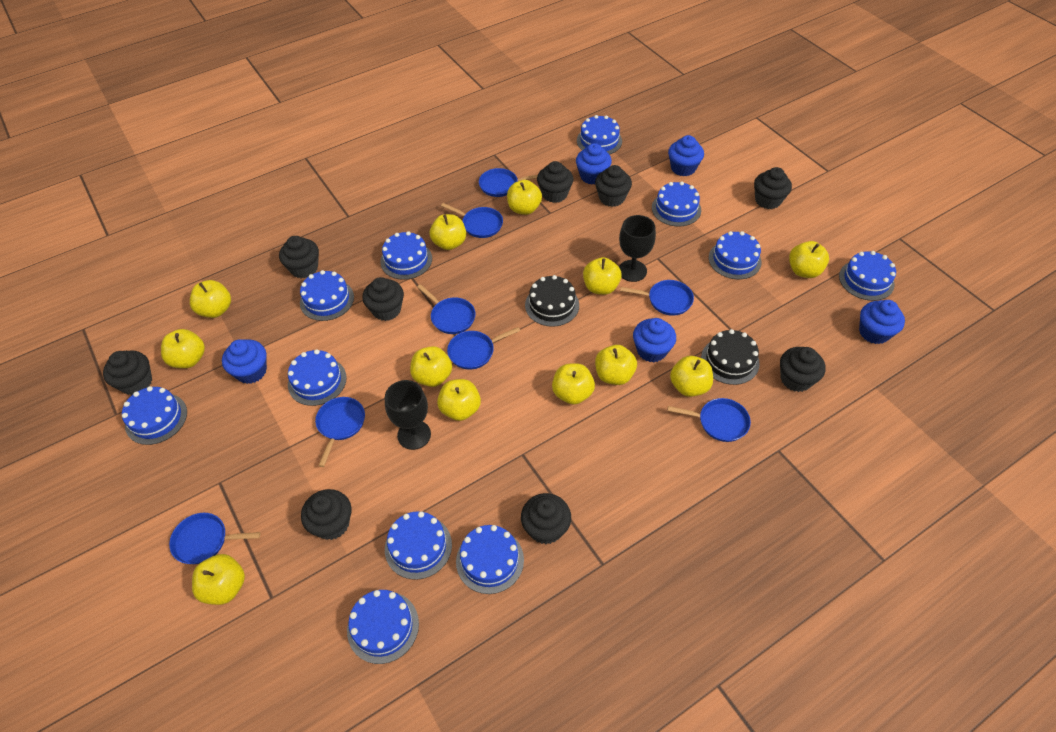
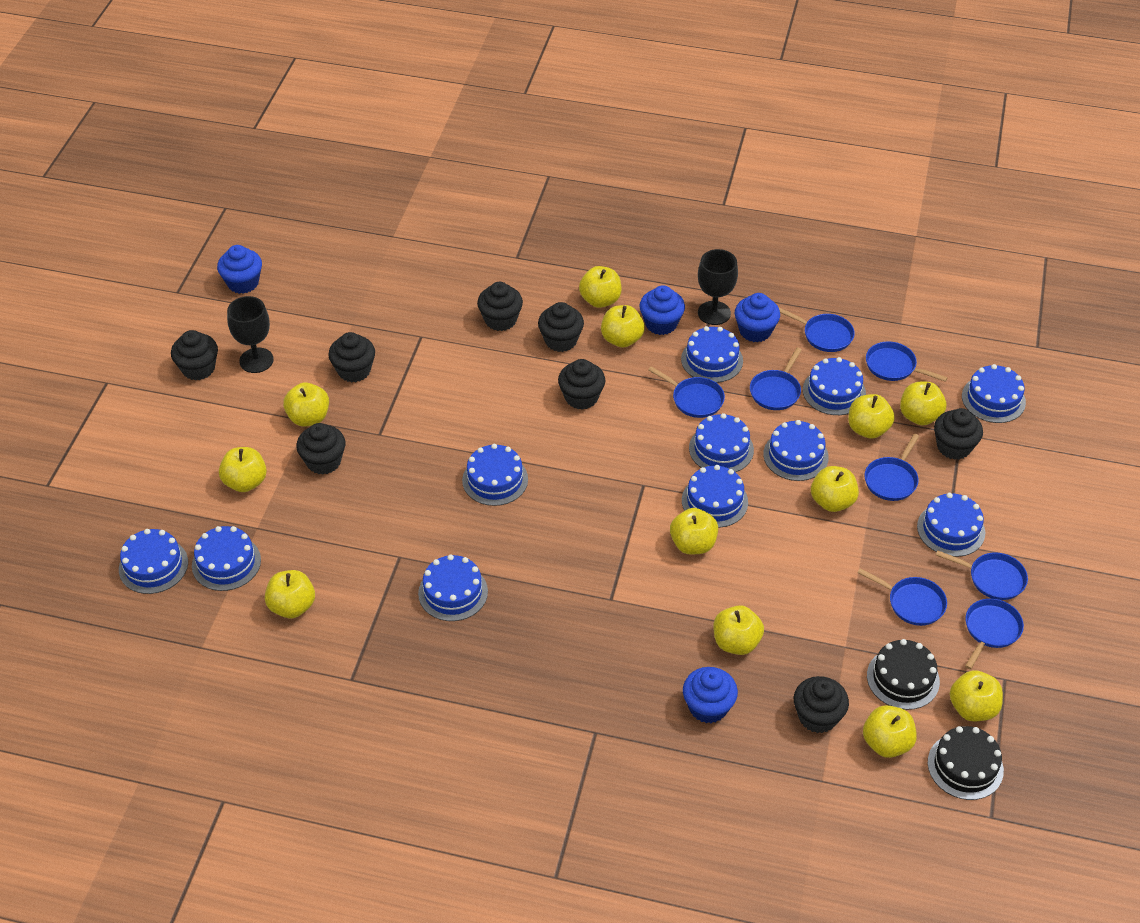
black cupcake: 9 -> 8
blue cupcake: 5 -> 4

